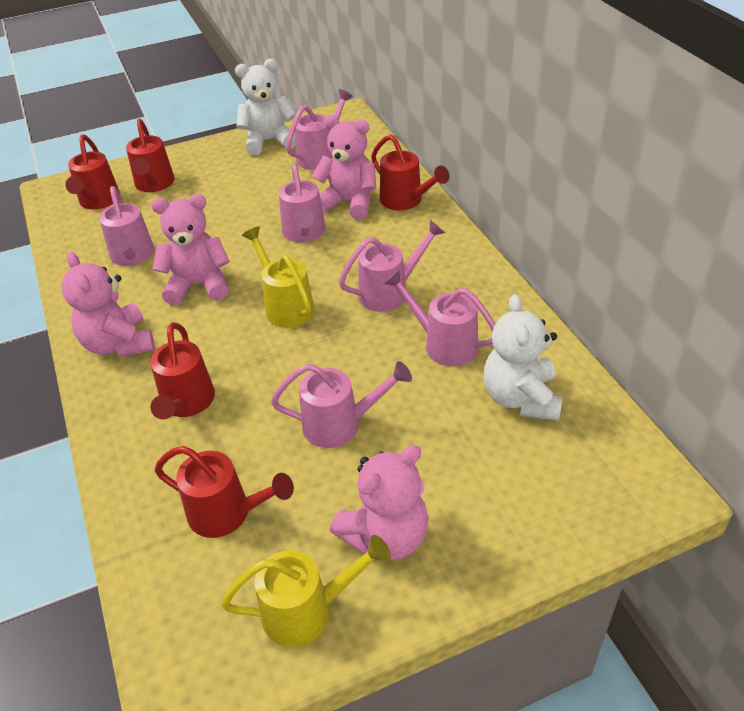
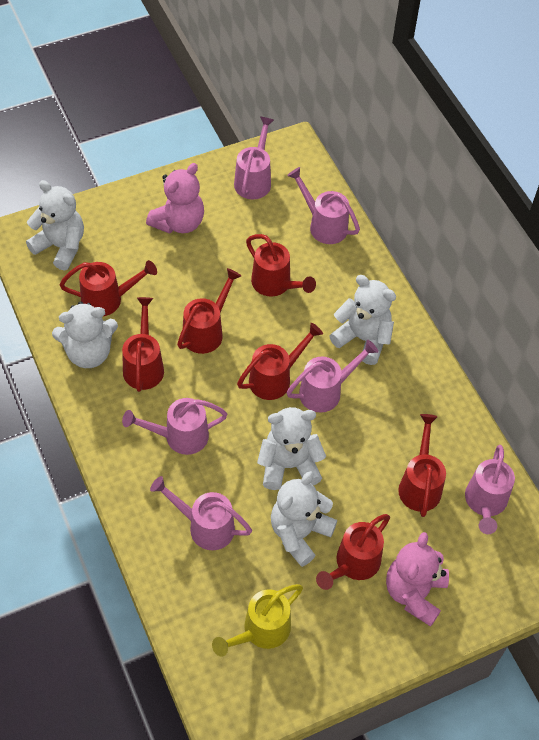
pink teddy bear: 4 -> 2
red watering can: 5 -> 7
white teddy bear: 2 -> 5
yellow watering can: 2 -> 1

